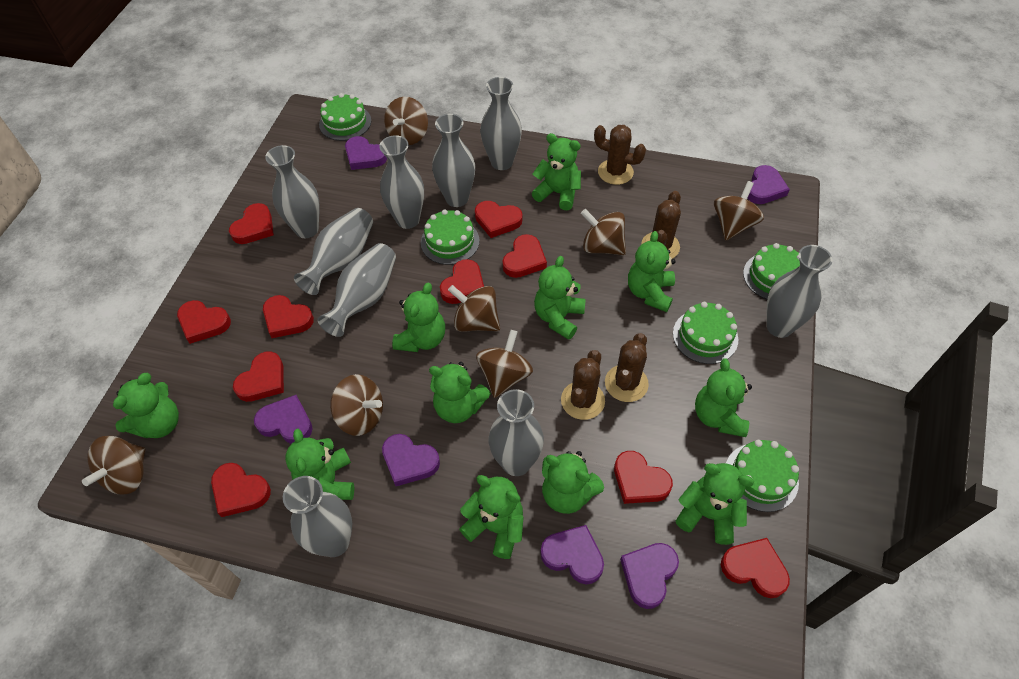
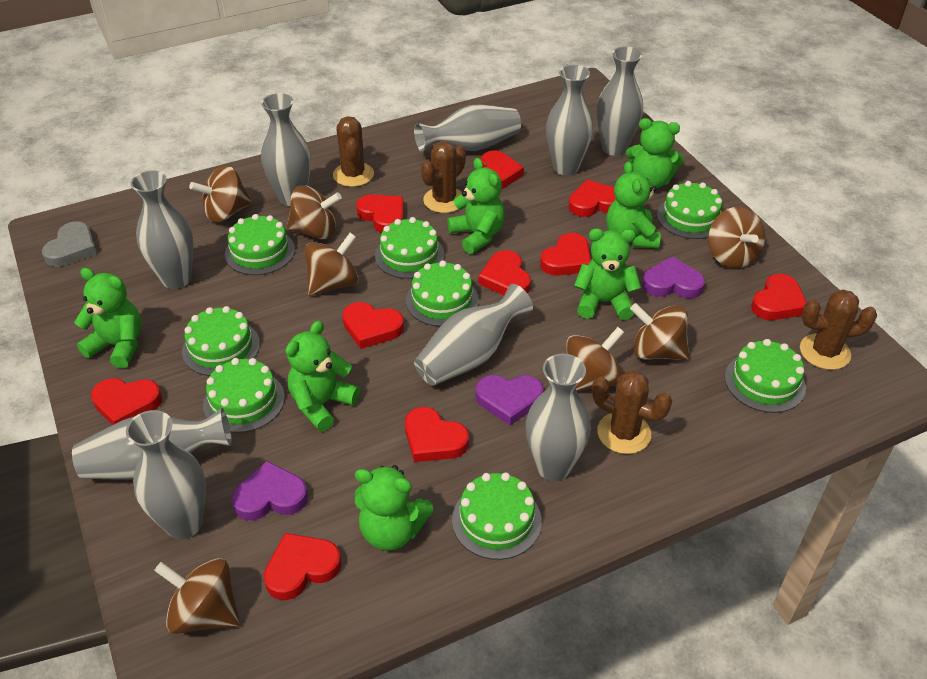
green cake: 5 -> 8
green teddy bear: 11 -> 7
grey heart: 0 -> 1
purple heart: 6 -> 3

